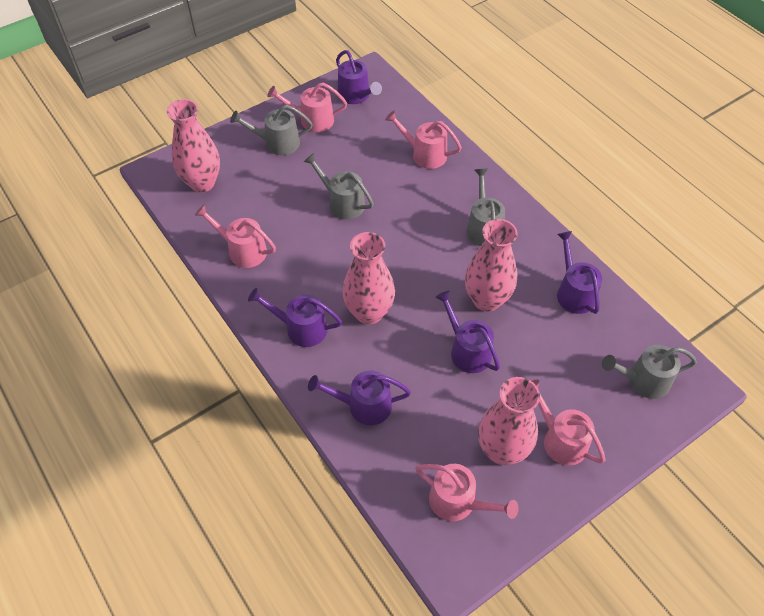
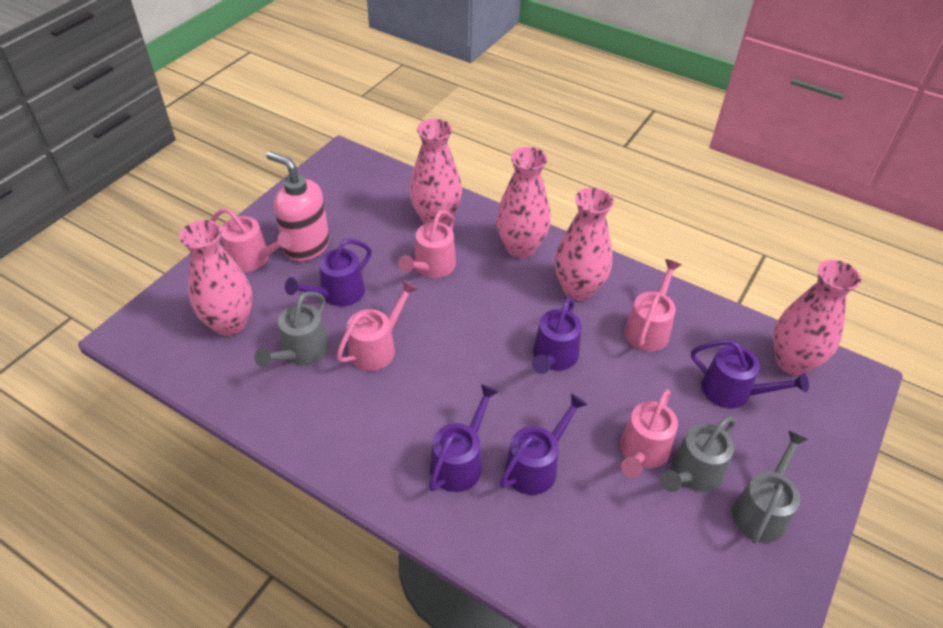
grey watering can: 4 -> 3
pink soap dispenser: 0 -> 1
pink vase: 4 -> 5

